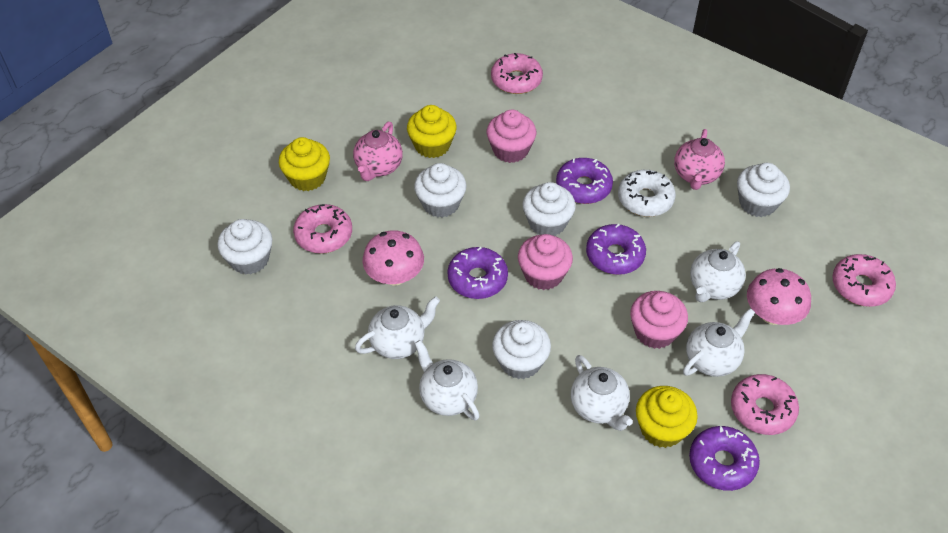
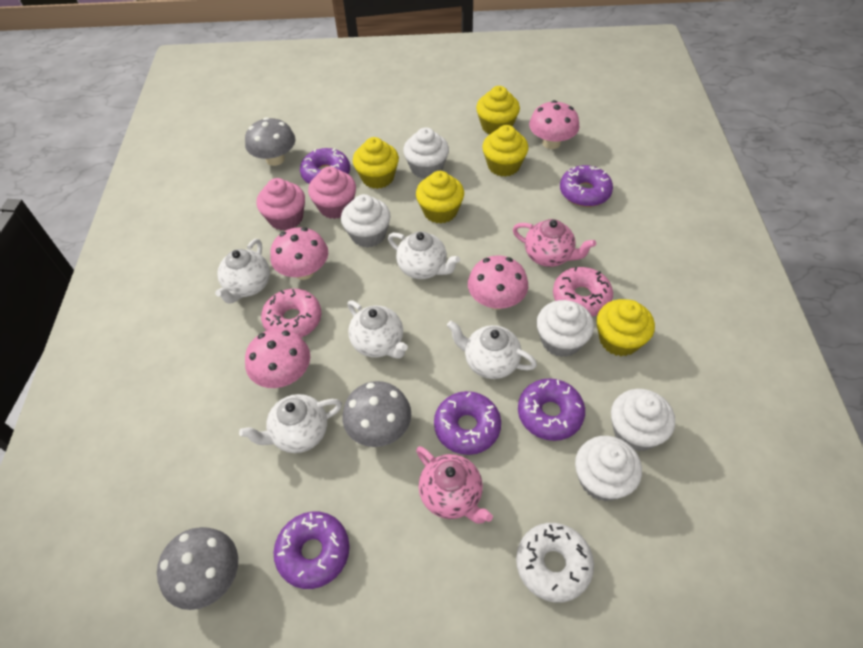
grey mushroom: 0 -> 3
pink cupcake: 3 -> 2
pink donut: 4 -> 2
pink mushroom: 2 -> 4
purple donut: 4 -> 5
yellow cupcake: 3 -> 5

